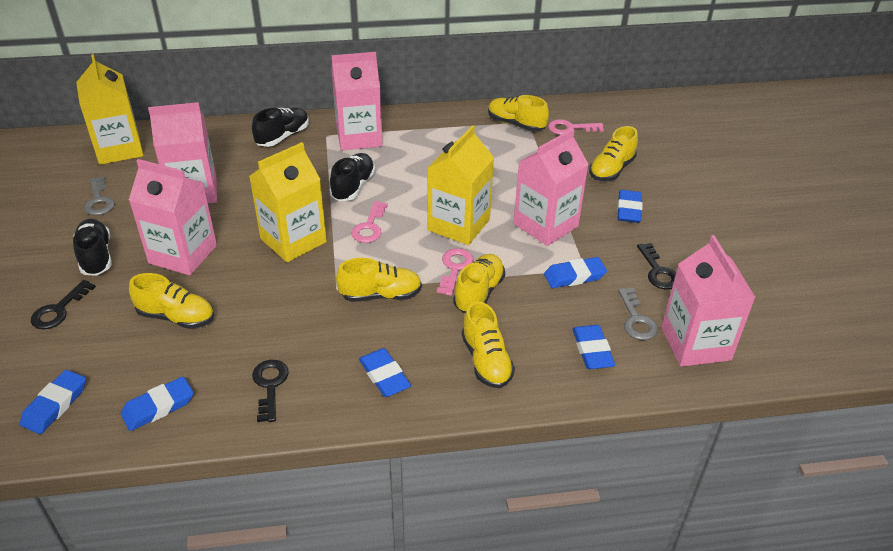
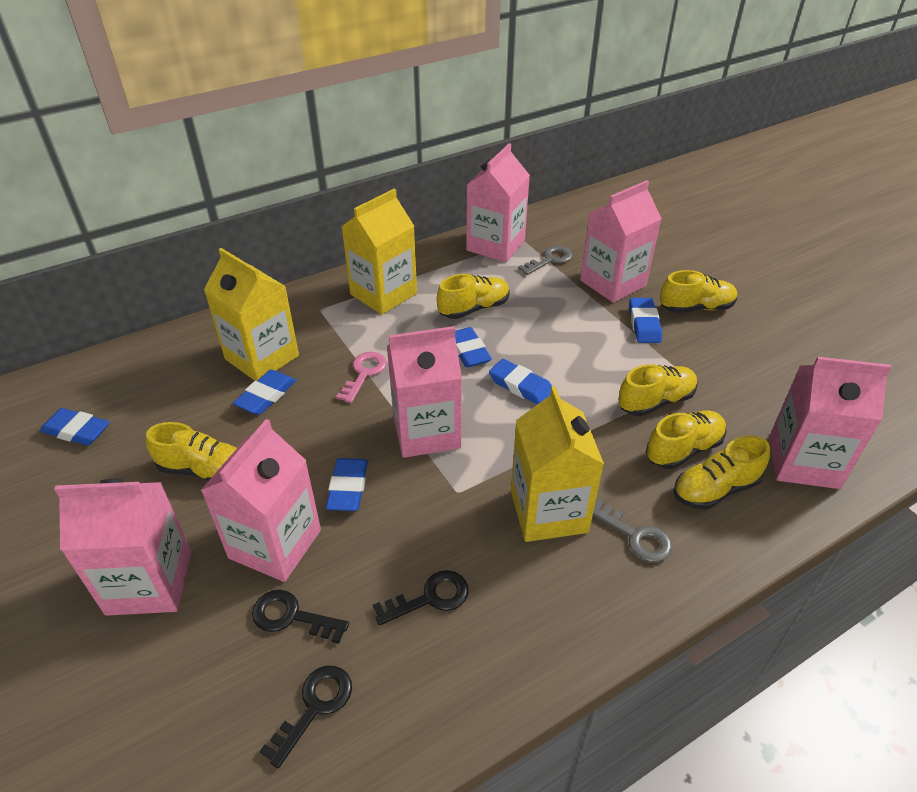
black shoe: 3 -> 0
pink carton: 5 -> 6
pink key: 3 -> 1

